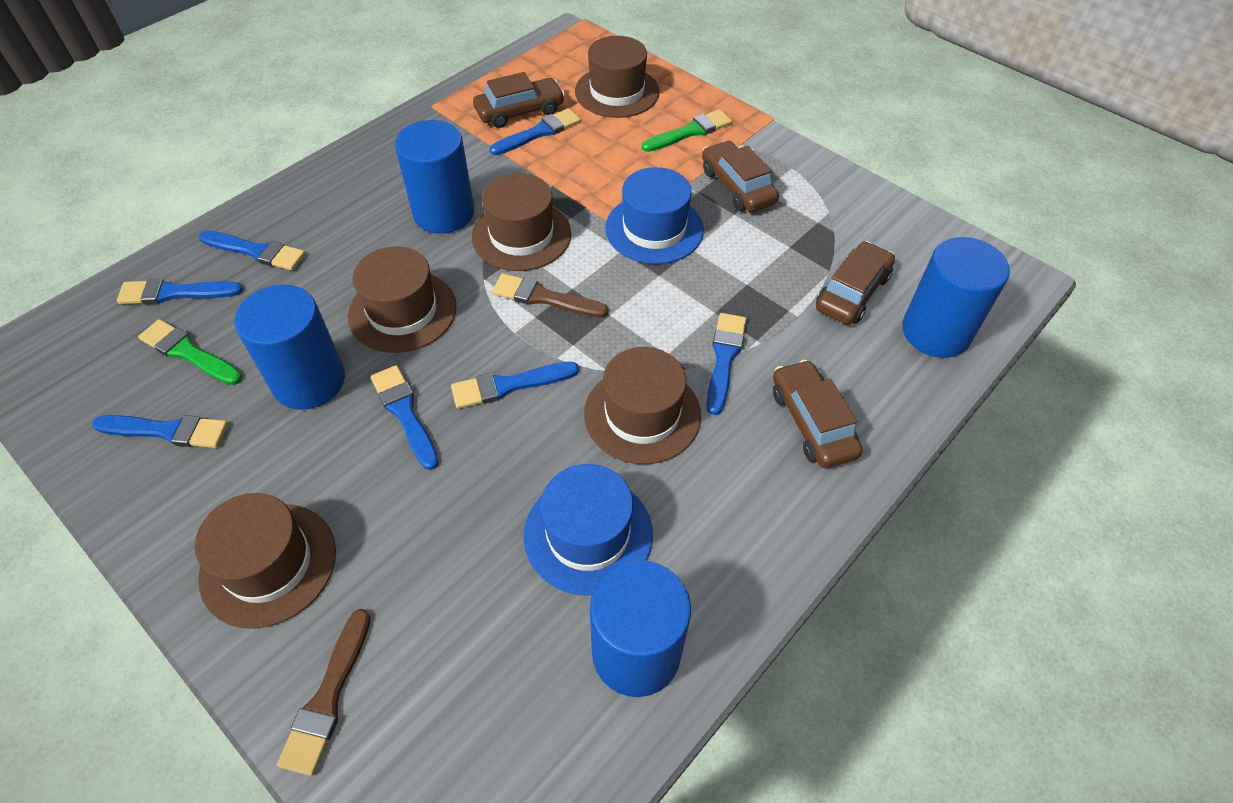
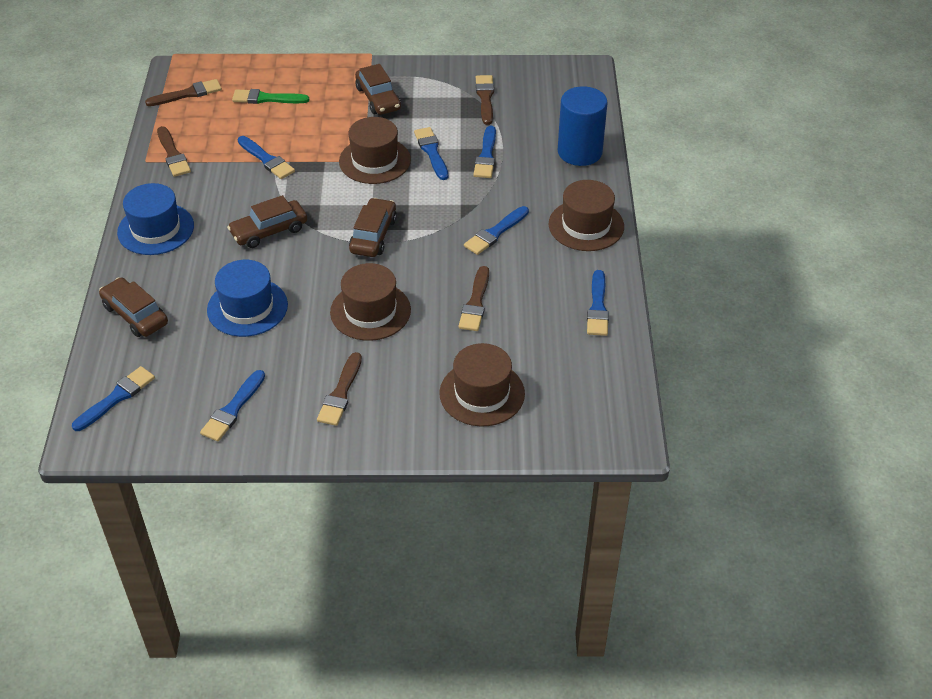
blue cylinder: 4 -> 1
brown brush: 2 -> 5
brown hat: 5 -> 4
green brush: 2 -> 1

